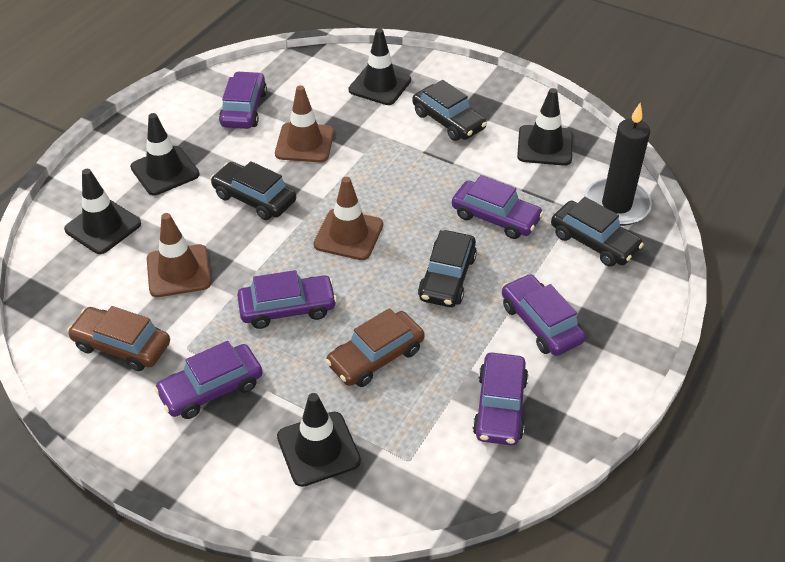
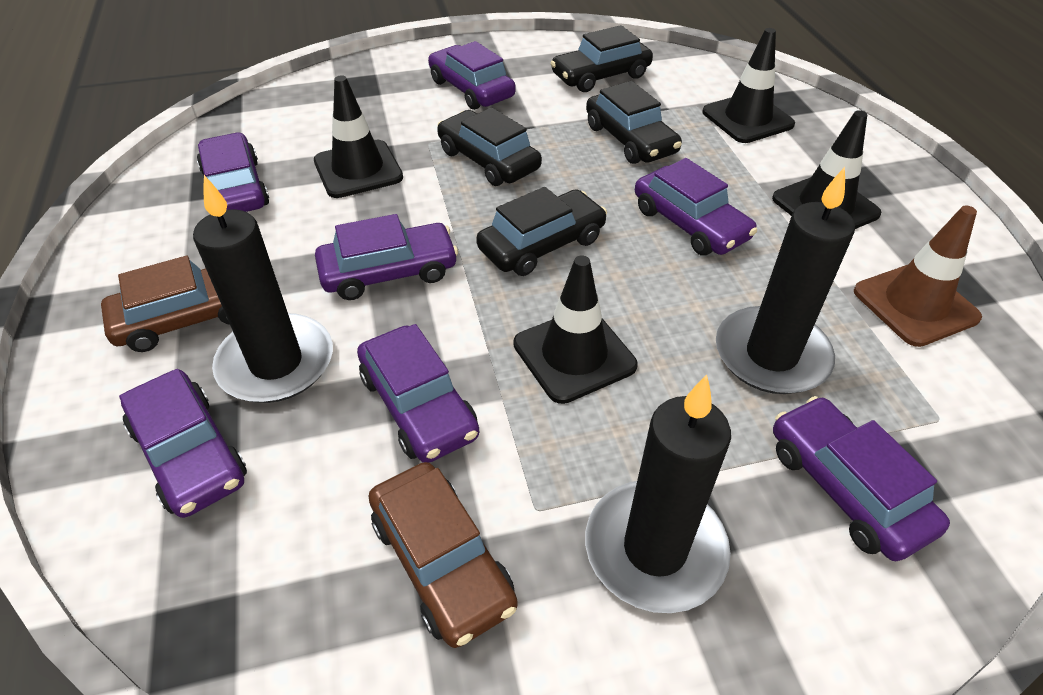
black candle: 1 -> 3
black traffic cone: 5 -> 4
brown traffic cone: 3 -> 1
purple car: 6 -> 7

